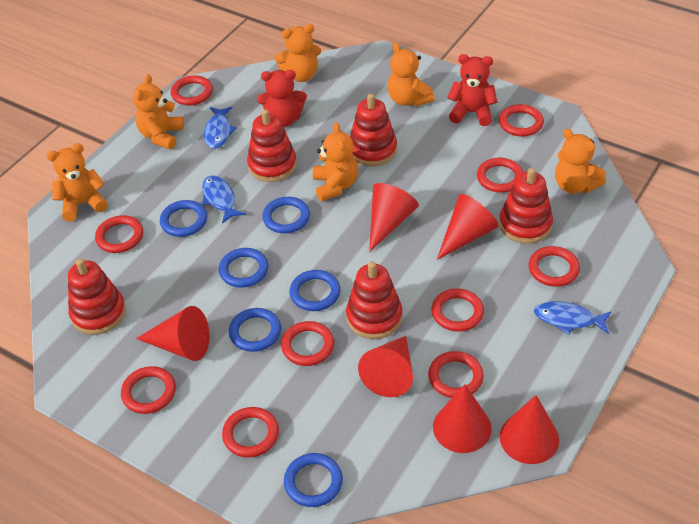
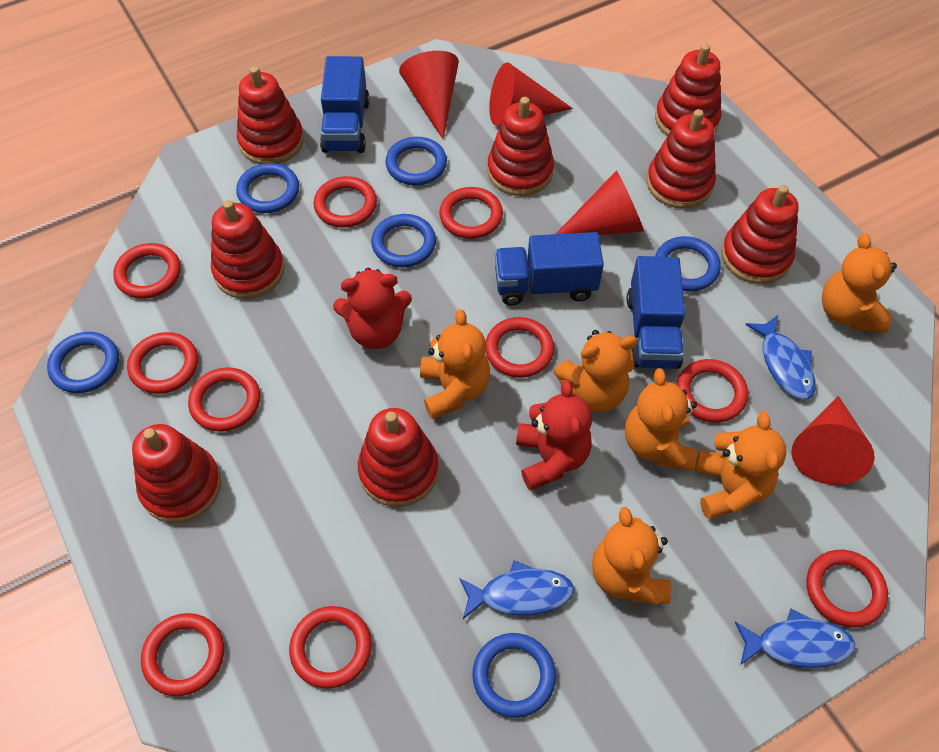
blue truck: 0 -> 3
red cone: 6 -> 4
red stacking toy: 5 -> 8

